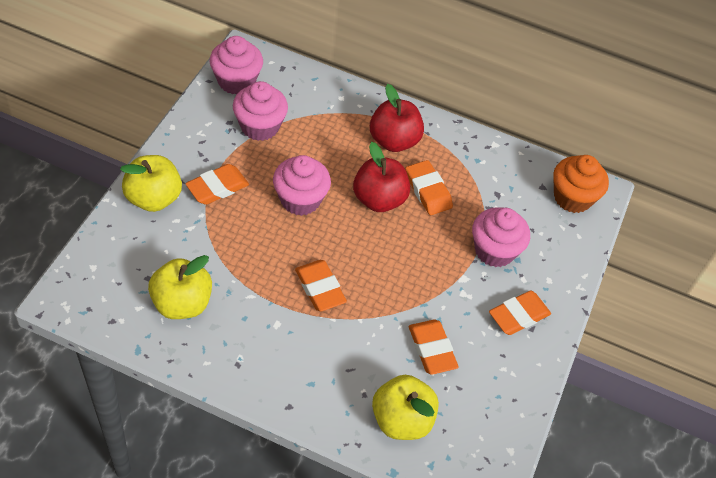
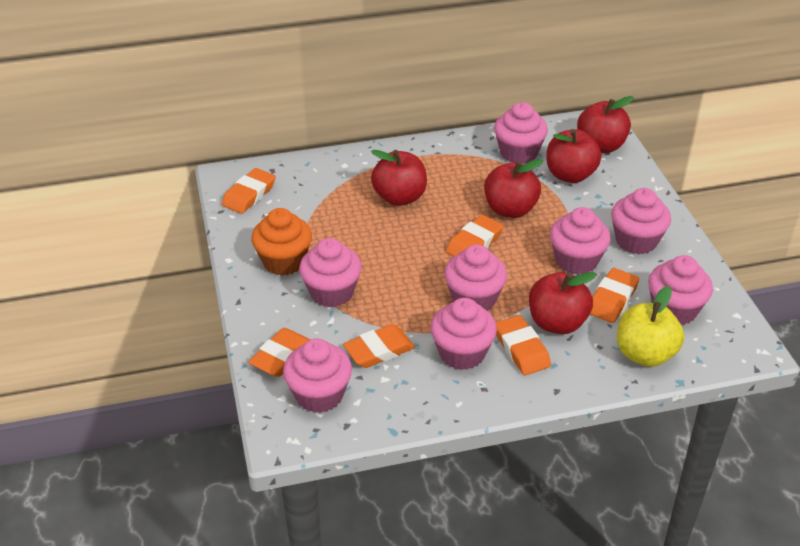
orange eraser: 5 -> 6
pink cupcake: 4 -> 8
red apple: 2 -> 5
yellow apple: 3 -> 1

